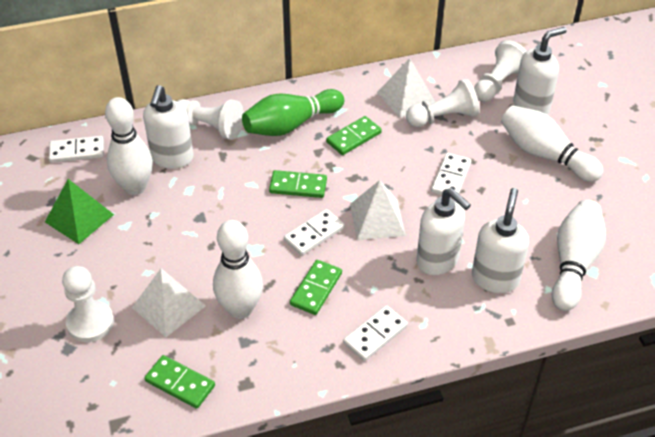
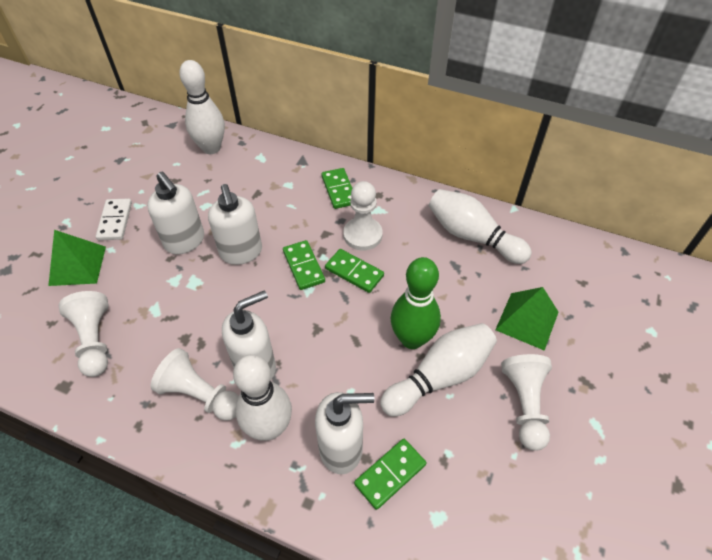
green pyramid: 1 -> 2
white domino: 4 -> 1
white pyramid: 3 -> 0

